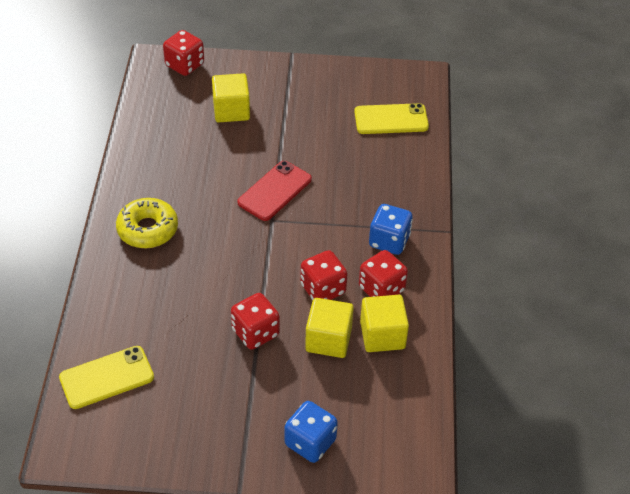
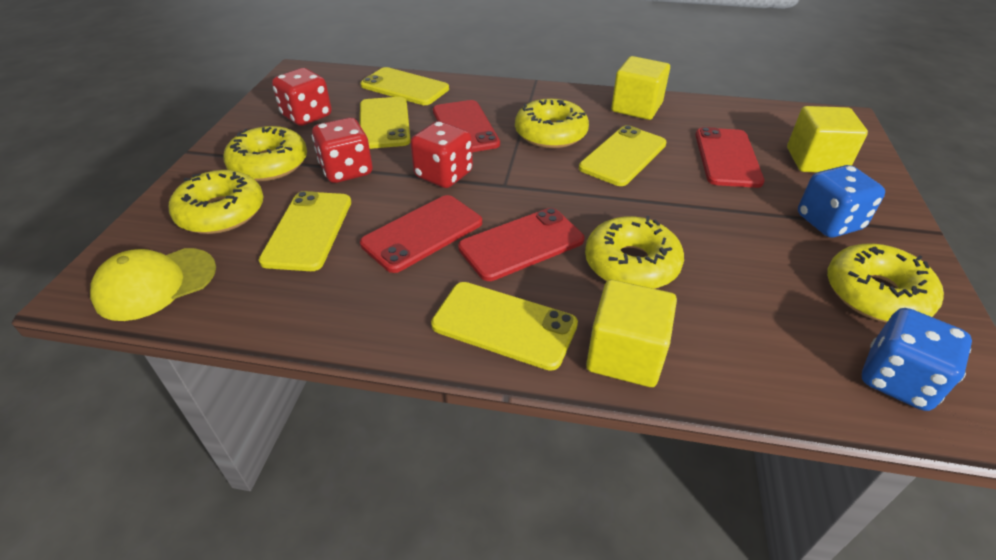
red dice: 4 -> 3
red phone: 1 -> 4
yellow cap: 0 -> 1
yellow donut: 1 -> 5
yellow phone: 2 -> 5

